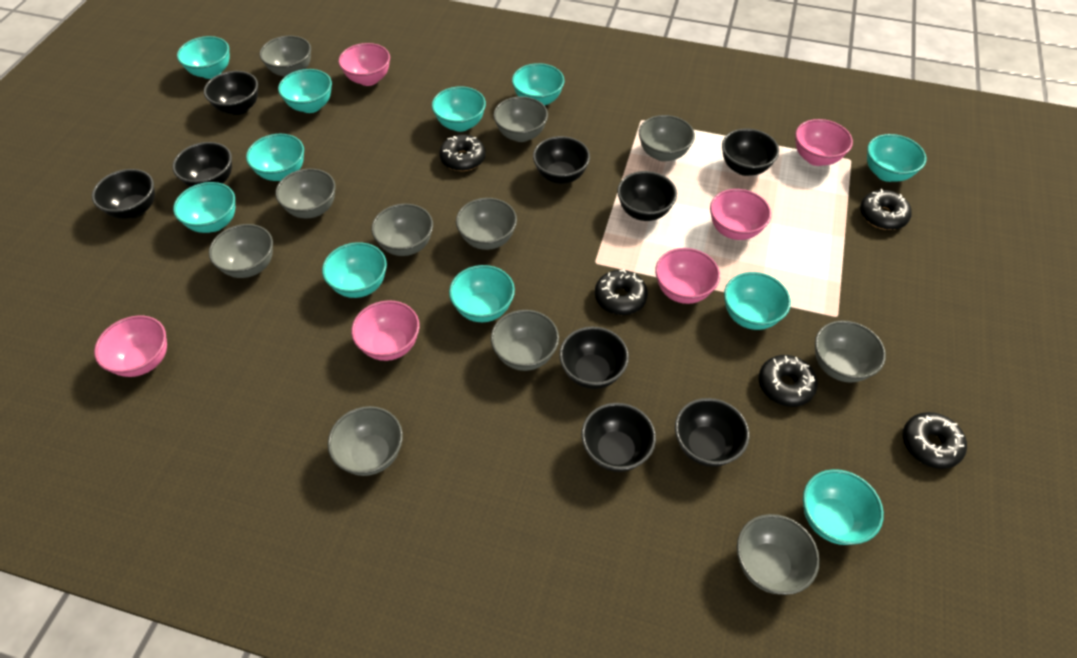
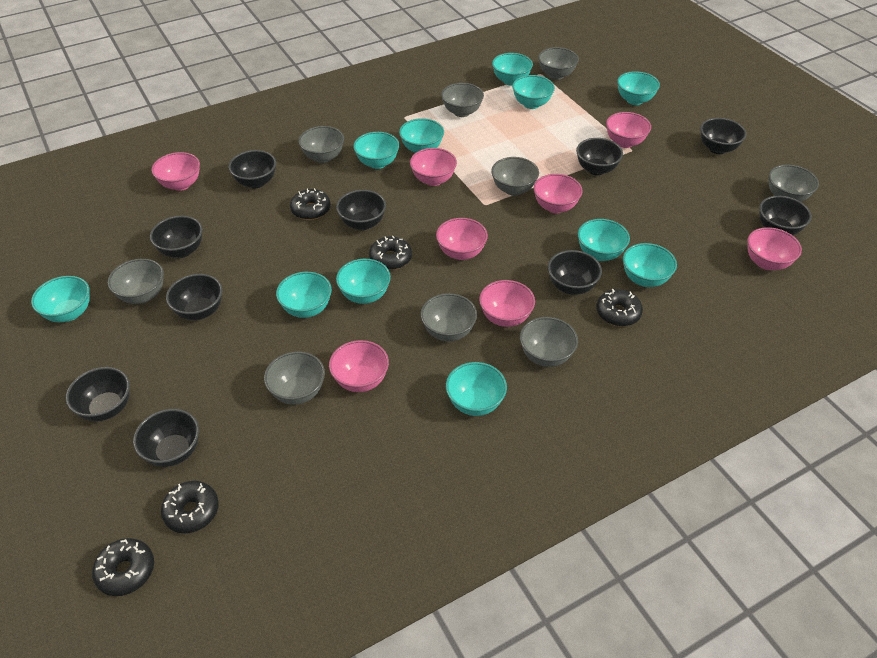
black bowl: 9 -> 10
grey bowl: 11 -> 9
pink bowl: 6 -> 8

